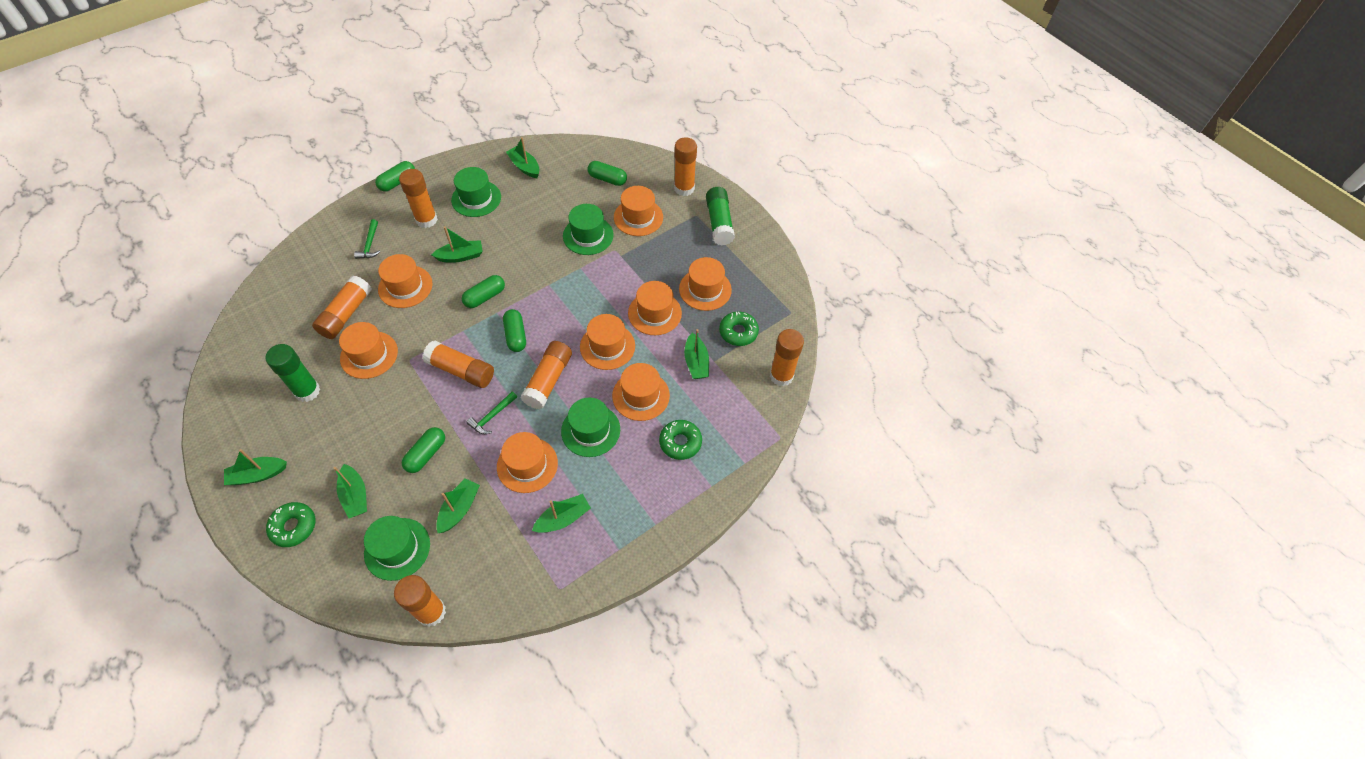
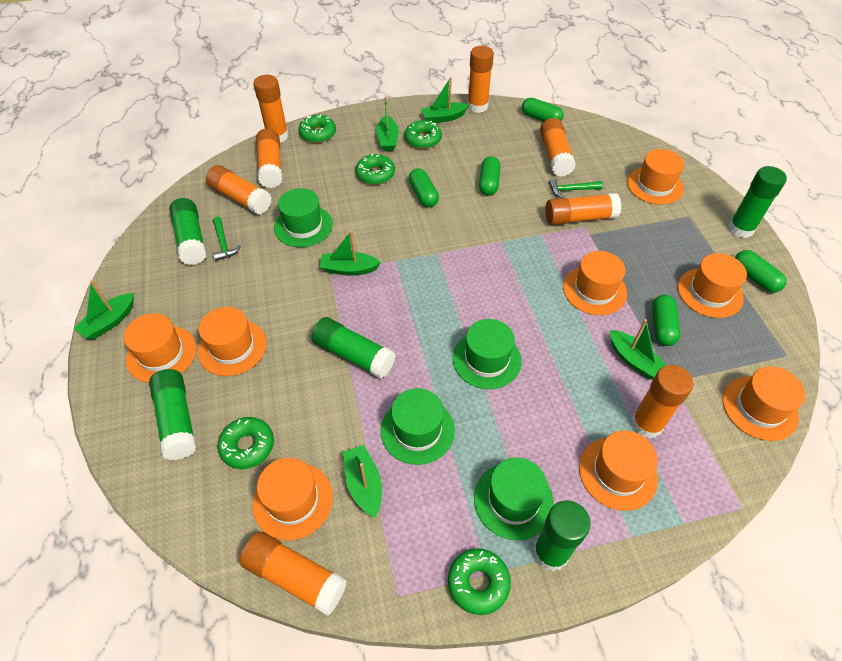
green boat: 7 -> 6
green donut: 3 -> 5
green glue stick: 2 -> 5
orange glue stick: 7 -> 8

